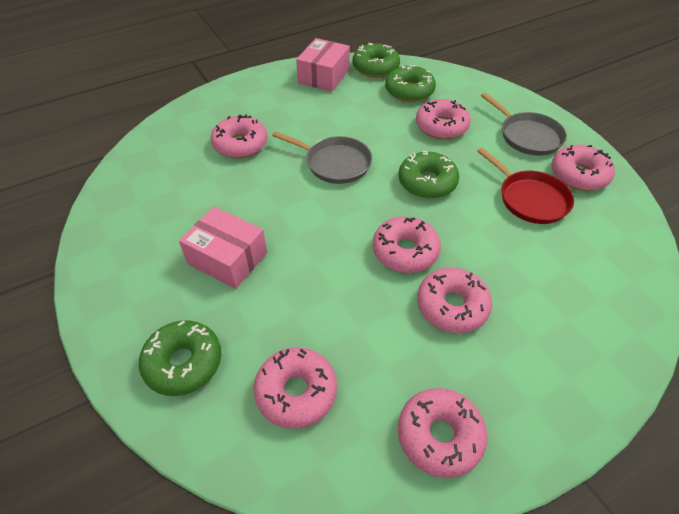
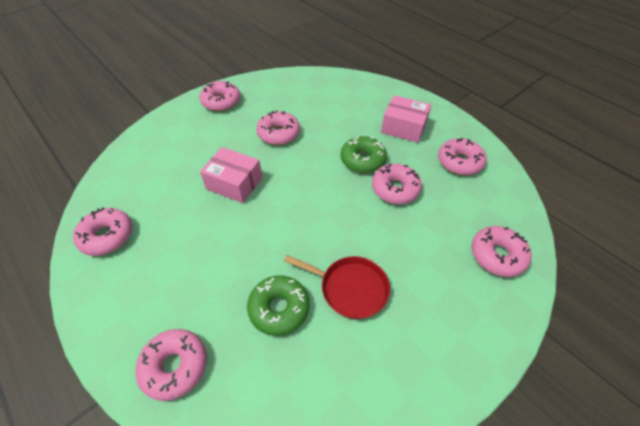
green donut: 4 -> 2
grey pan: 2 -> 0

